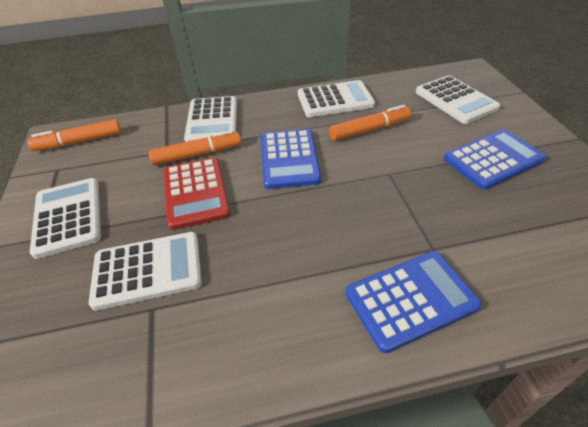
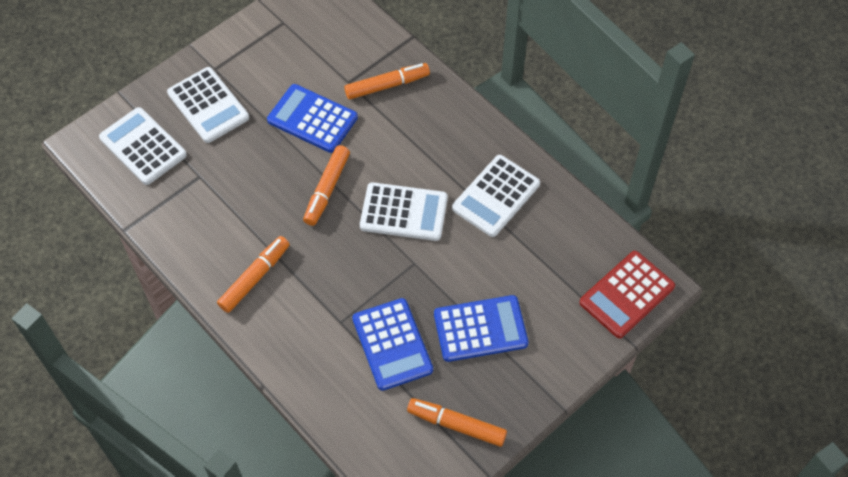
orange marker: 3 -> 4
white calculator: 5 -> 4

